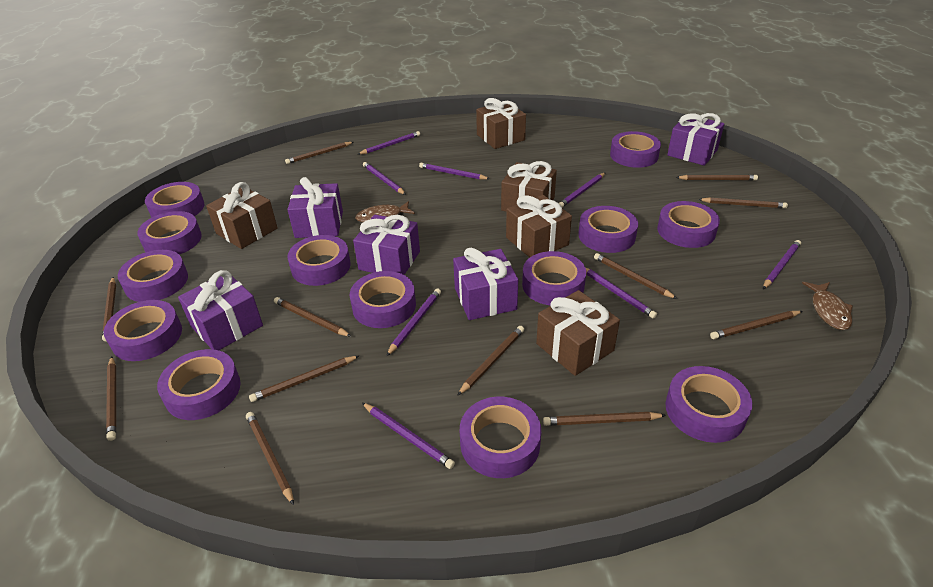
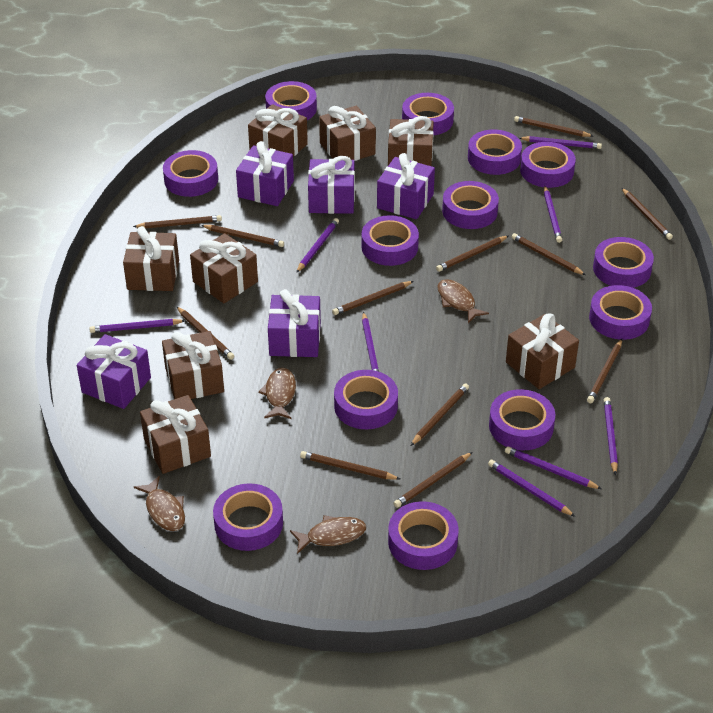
brown fish: 2 -> 4
brown gift: 5 -> 8

